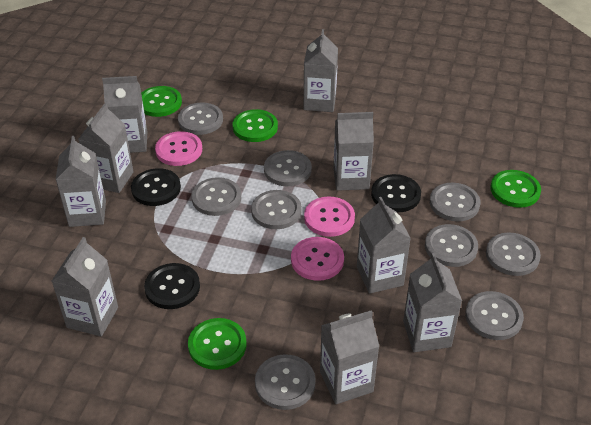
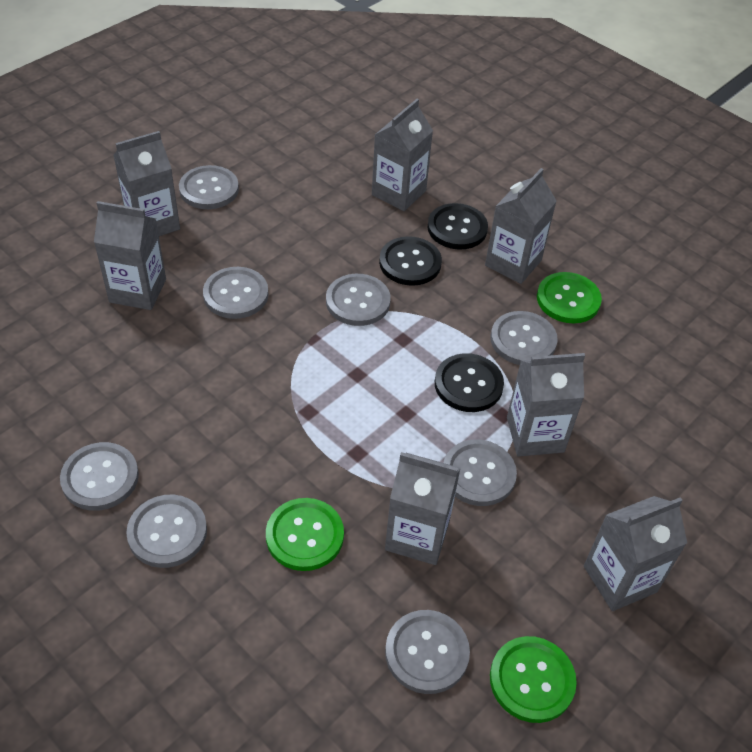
green button: 4 -> 3
grey button: 9 -> 8
grey carton: 9 -> 7
pink button: 3 -> 0

